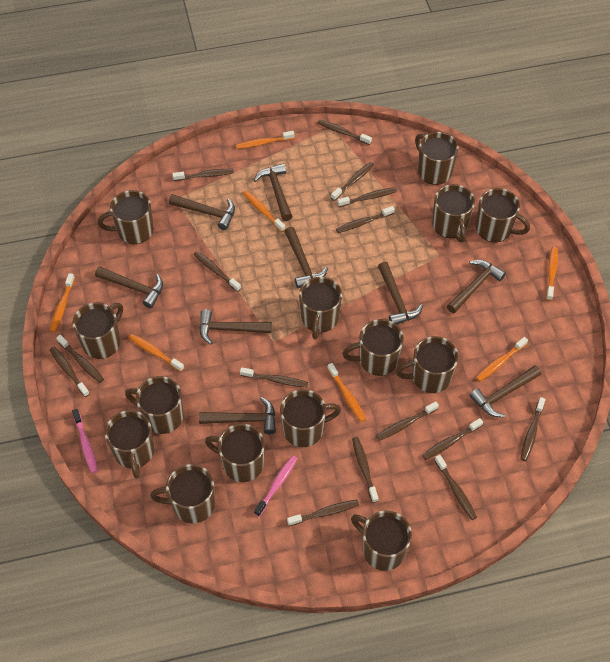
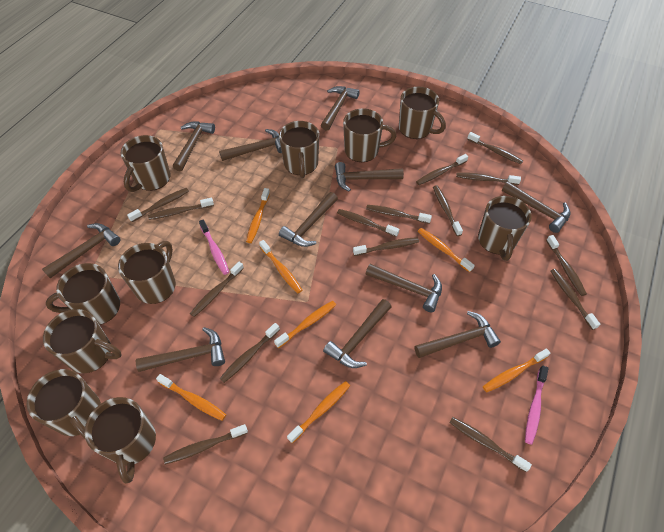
brown hammer: 9 -> 11
brown mug: 14 -> 10

